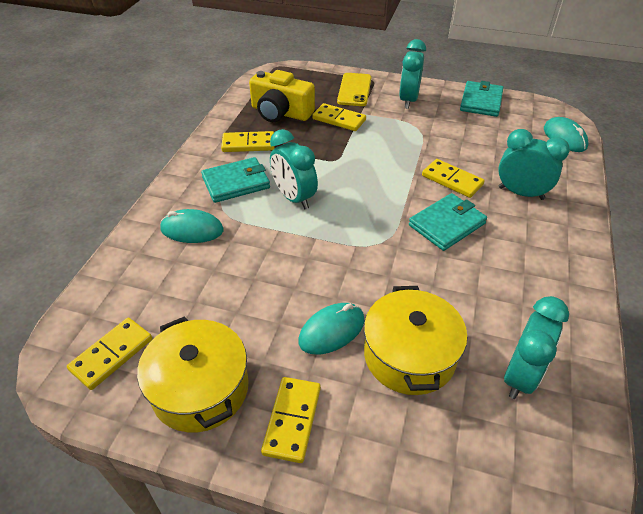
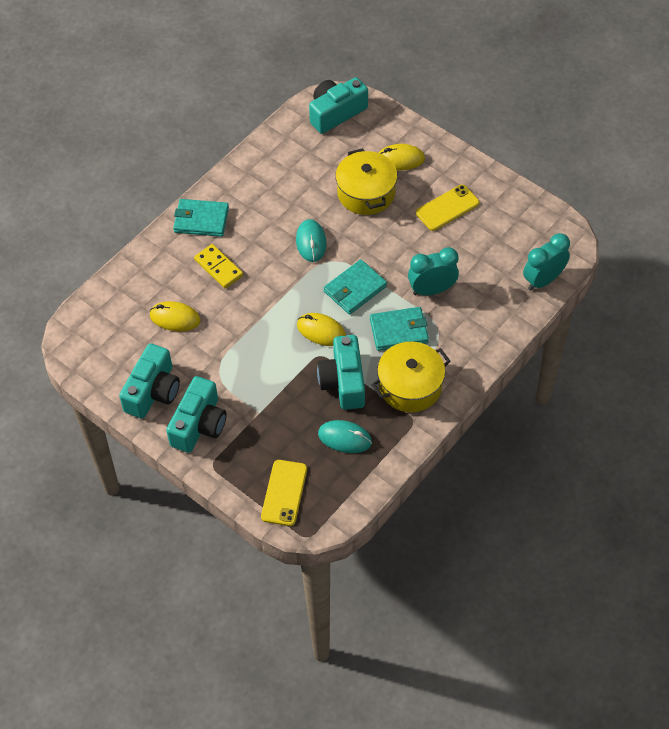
turquoise camera: 0 -> 4
turquoise clock: 4 -> 2
turquoise mouse: 3 -> 2
yellow camera: 1 -> 0
yellow domino: 5 -> 1
yellow mouse: 0 -> 3
yellow phone: 1 -> 2

